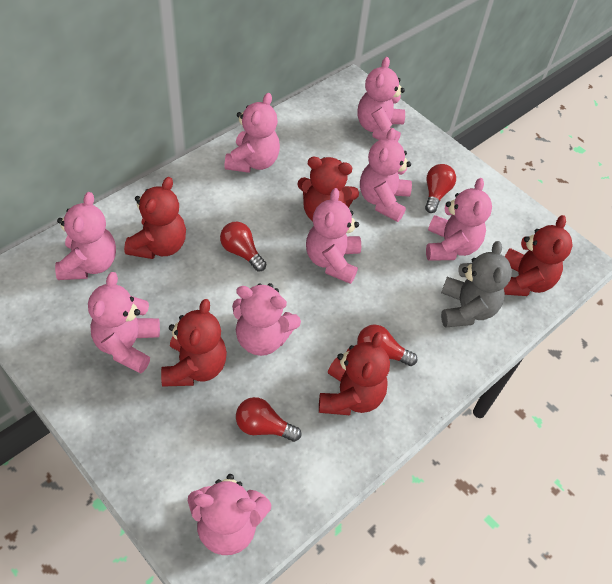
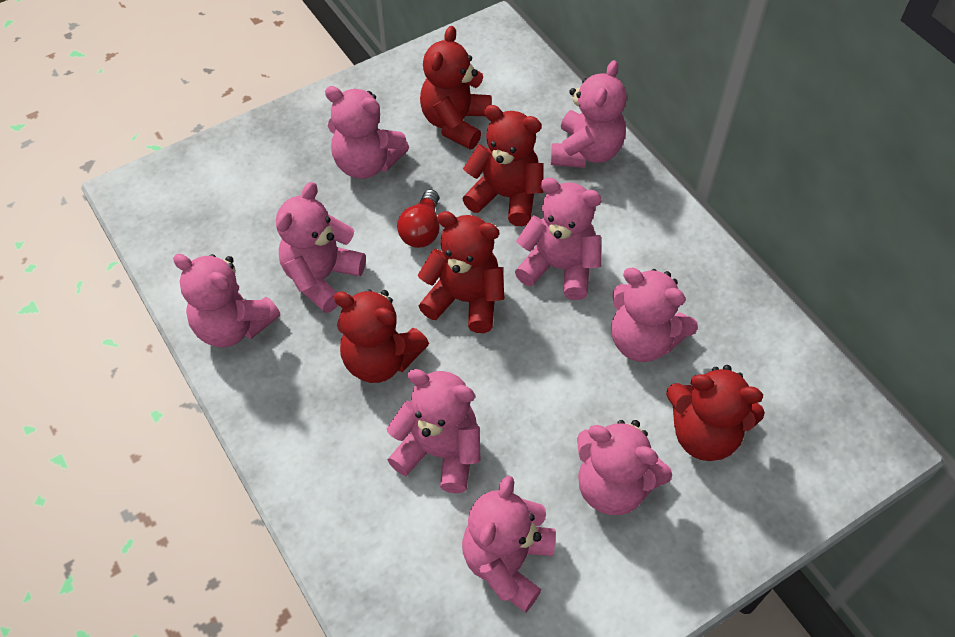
grey teddy bear: 1 -> 0
red light bulb: 4 -> 1

